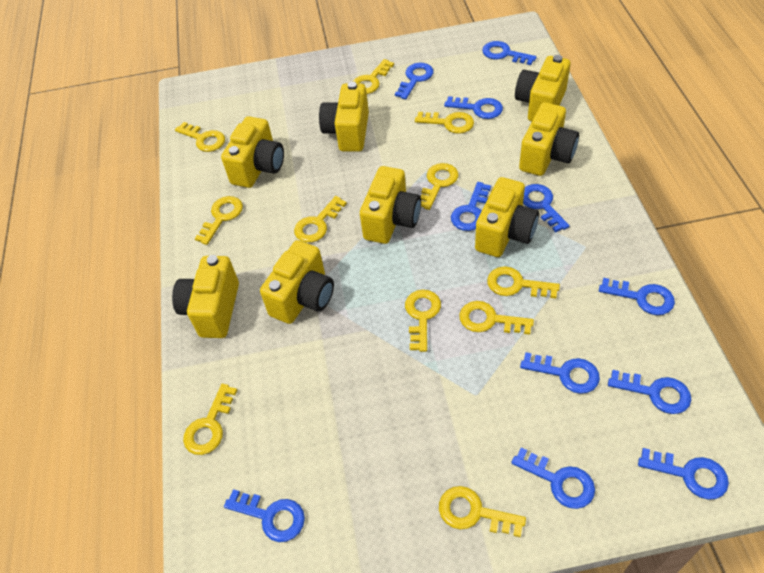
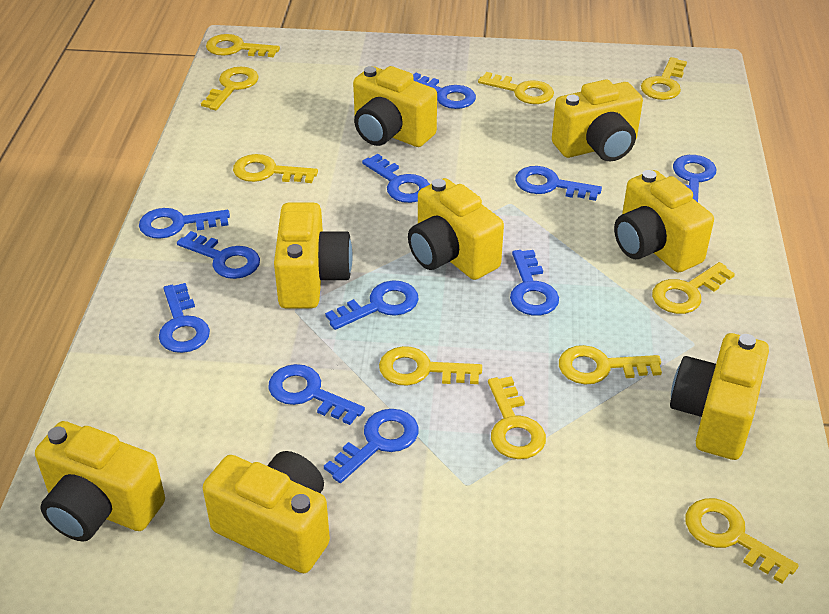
yellow key: 11 -> 10

